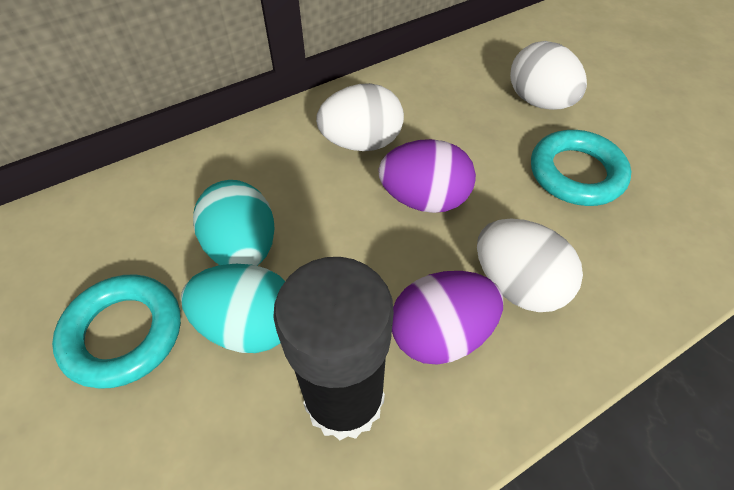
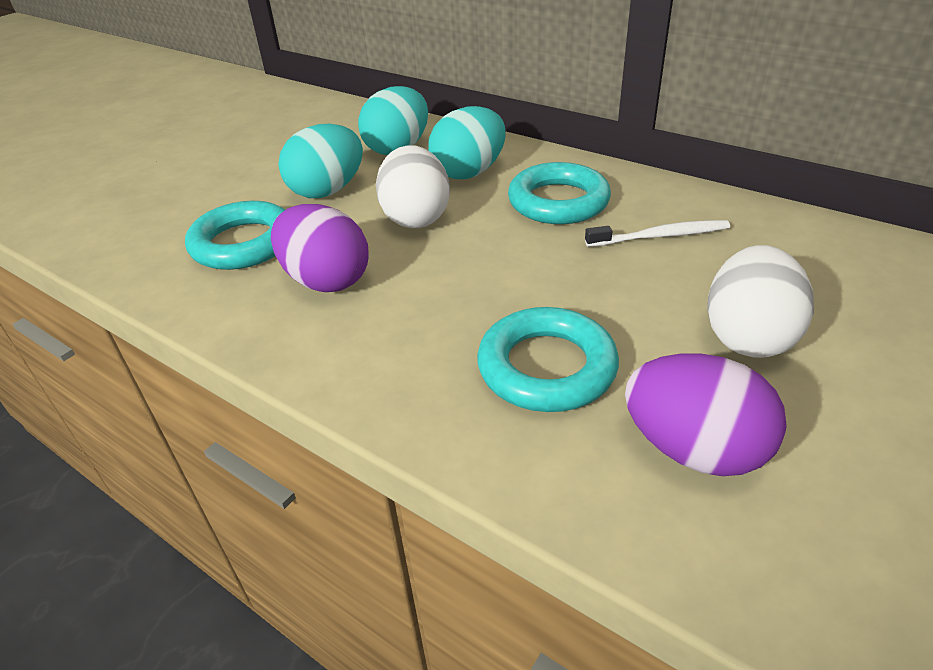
black glue stick: 1 -> 0
turquoise egg: 2 -> 3
turquoise ring: 2 -> 3
white egg: 3 -> 2
white toothbrush: 0 -> 1

